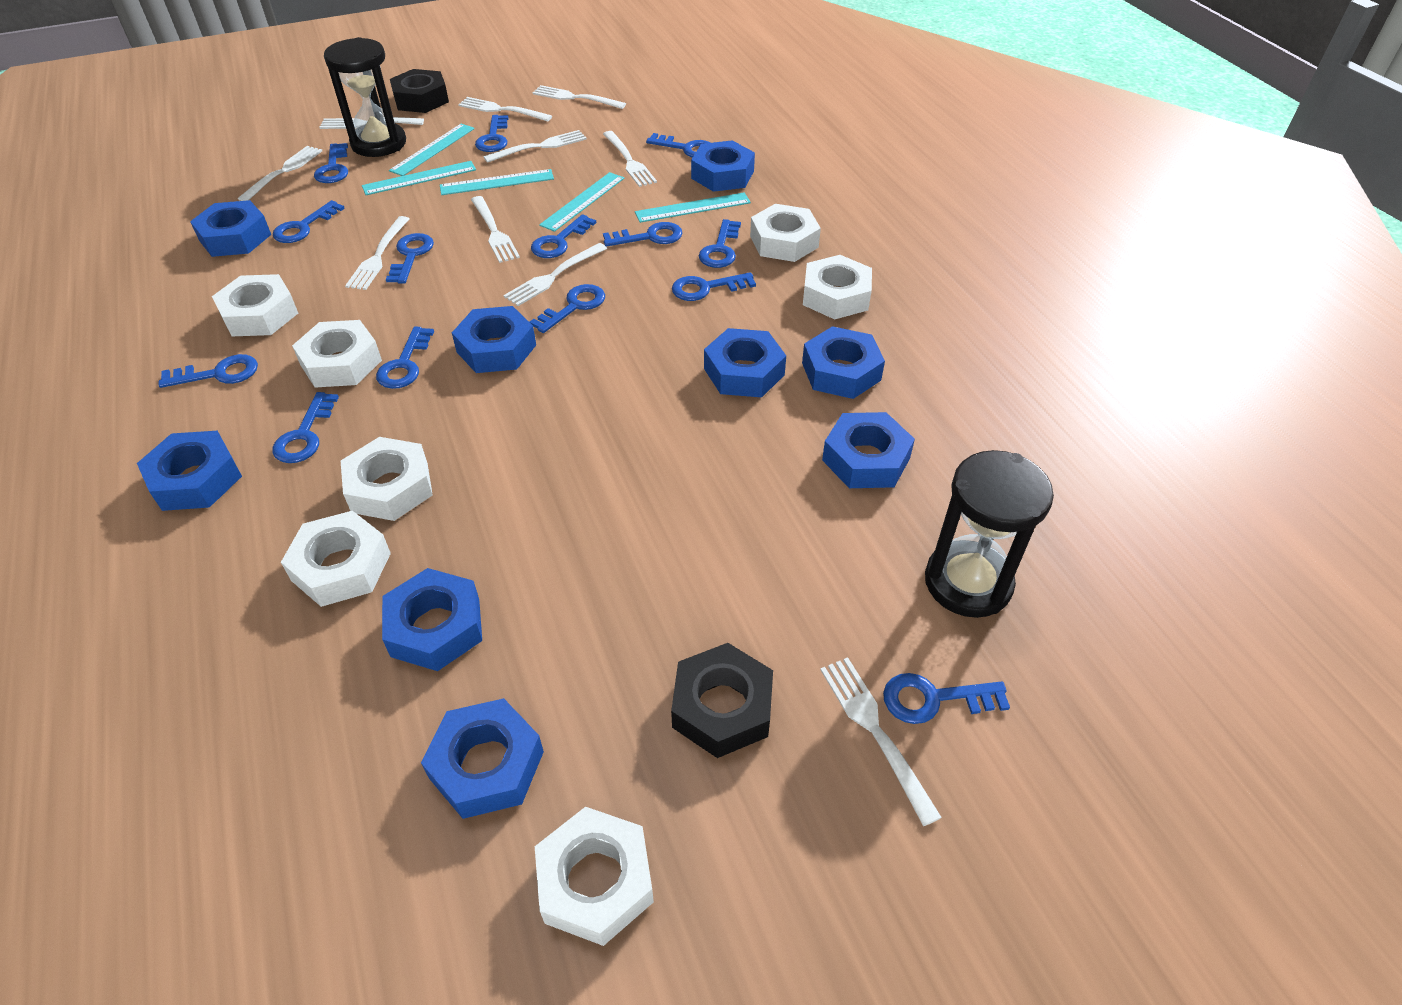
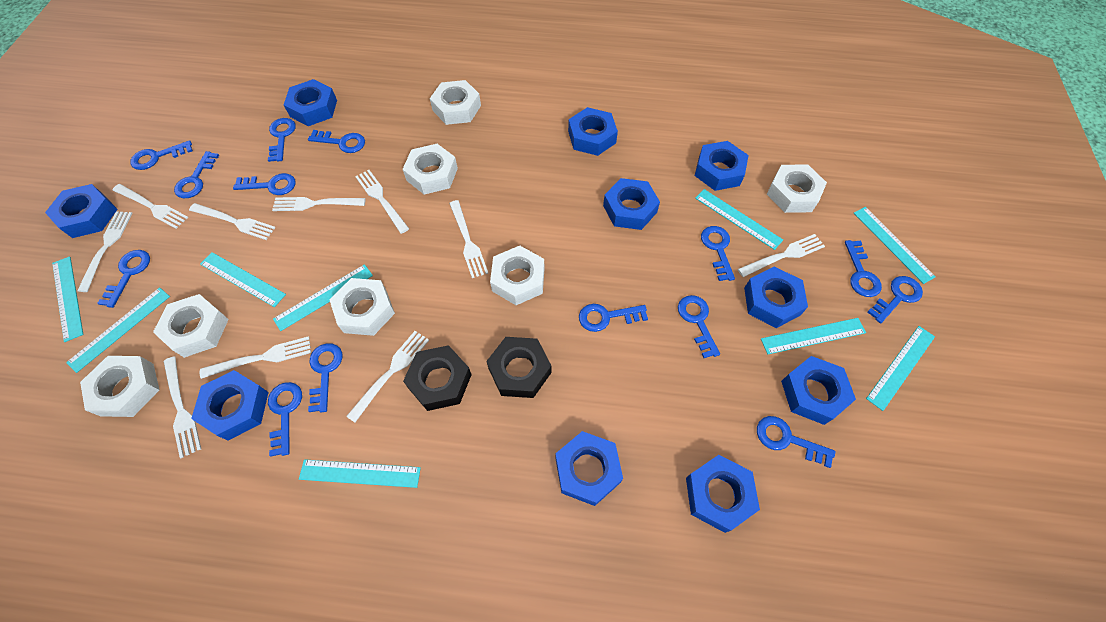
black hourglass: 2 -> 0
blue nut: 9 -> 10
turquoise ruler: 5 -> 9

